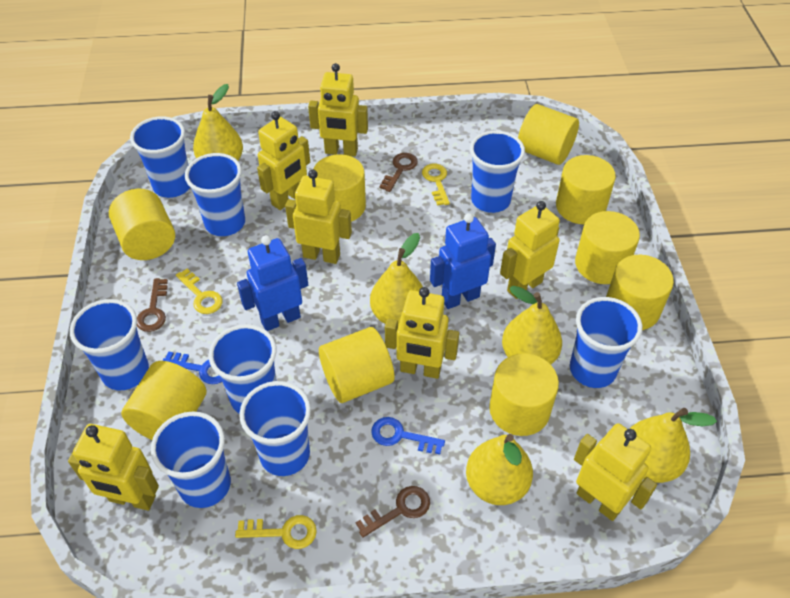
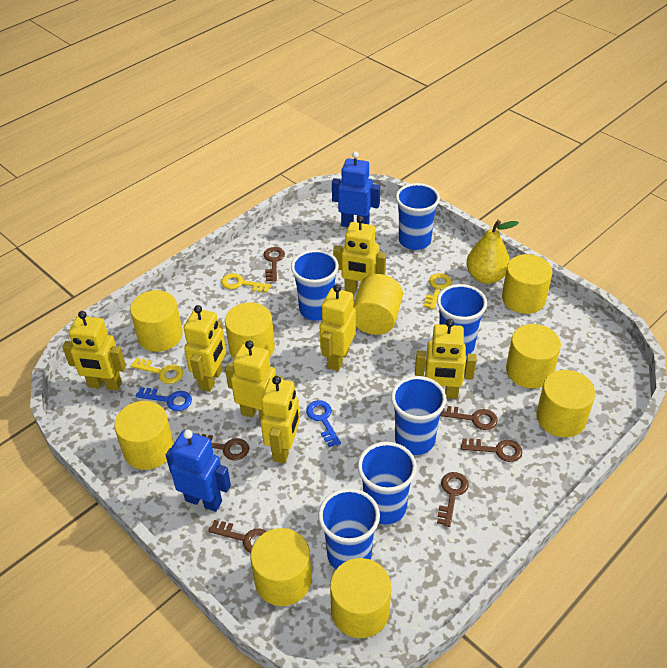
blue cup: 8 -> 6
brown key: 3 -> 6
yellow pear: 5 -> 1

